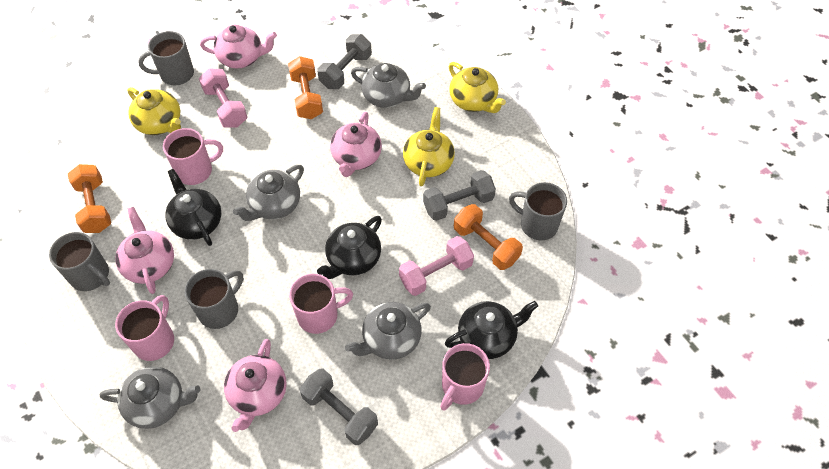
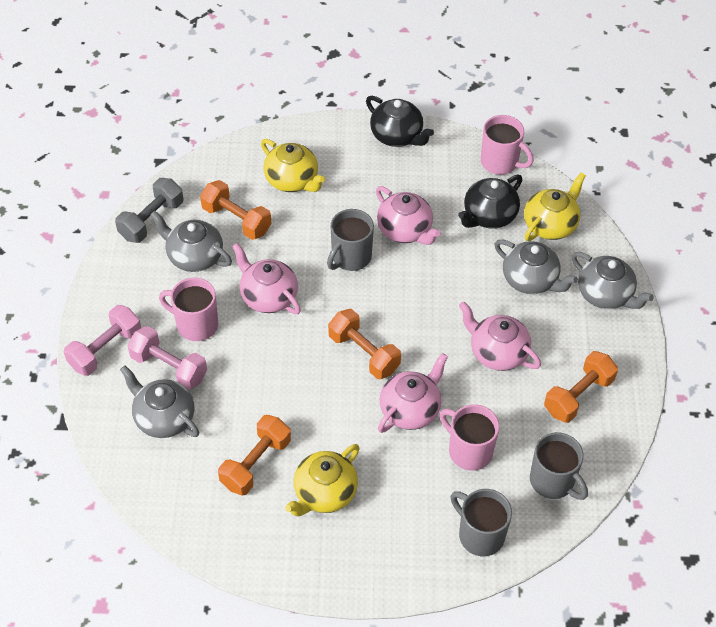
black teapot: 3 -> 2
grey dumbbell: 3 -> 1
grey mug: 4 -> 3
orange dumbbell: 3 -> 4
pink mug: 4 -> 3

